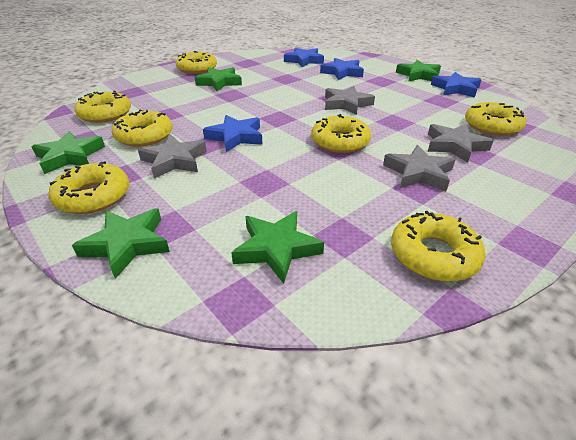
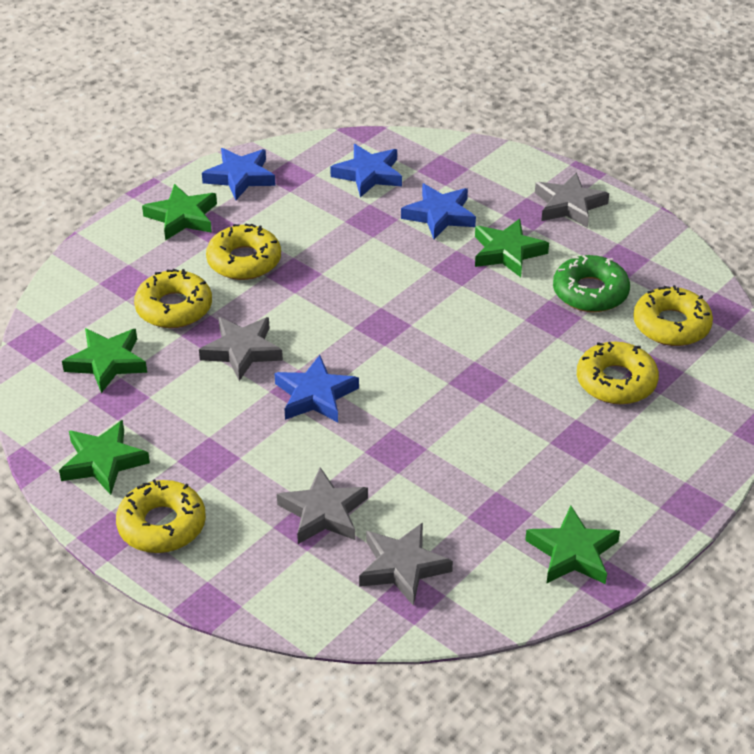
green donut: 0 -> 1
yellow donut: 7 -> 5

